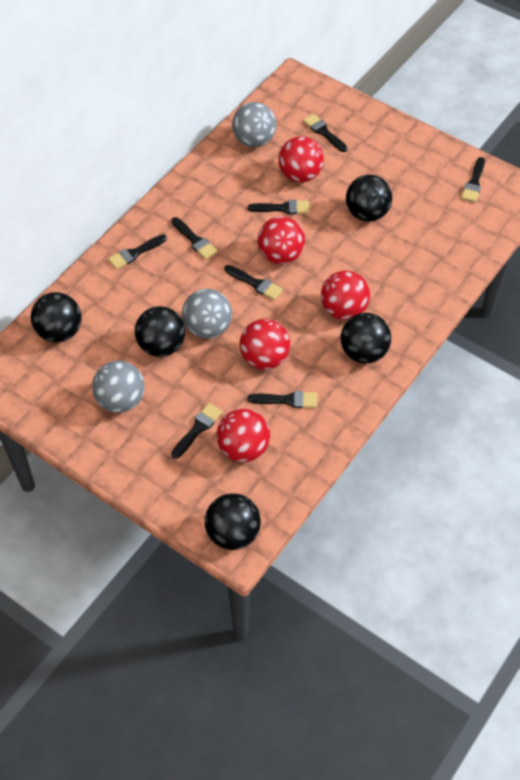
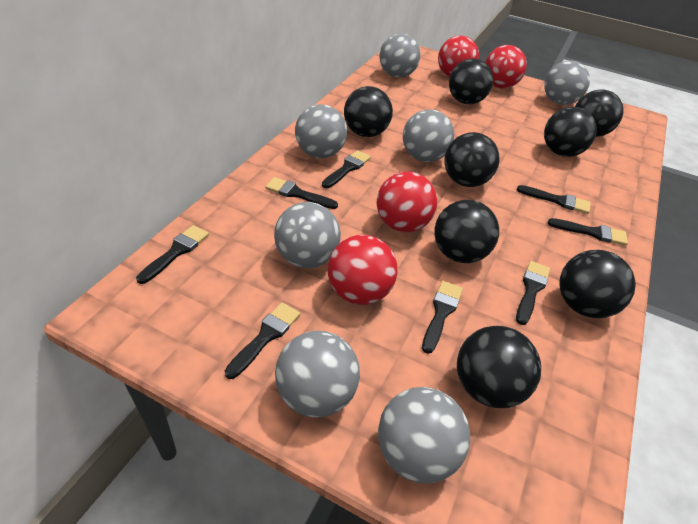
black ball: 5 -> 8
grey ball: 3 -> 7
red ball: 5 -> 4

